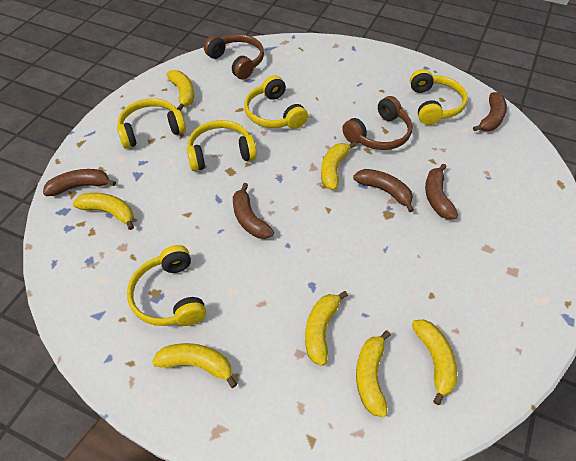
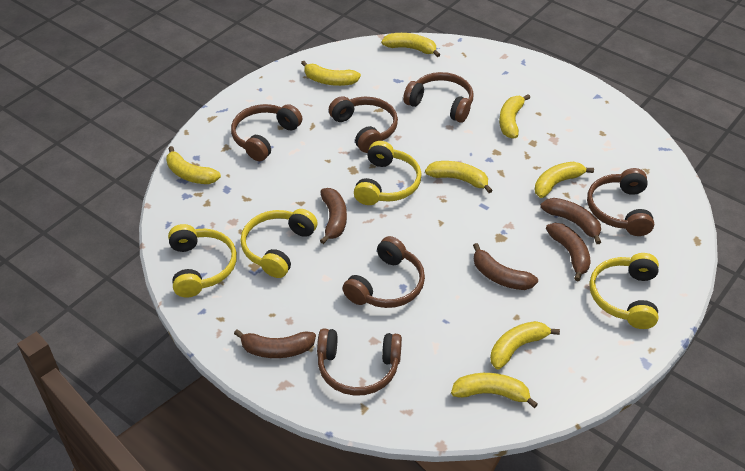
brown headphones: 2 -> 6
yellow banana: 7 -> 8
yellow headphones: 5 -> 4

